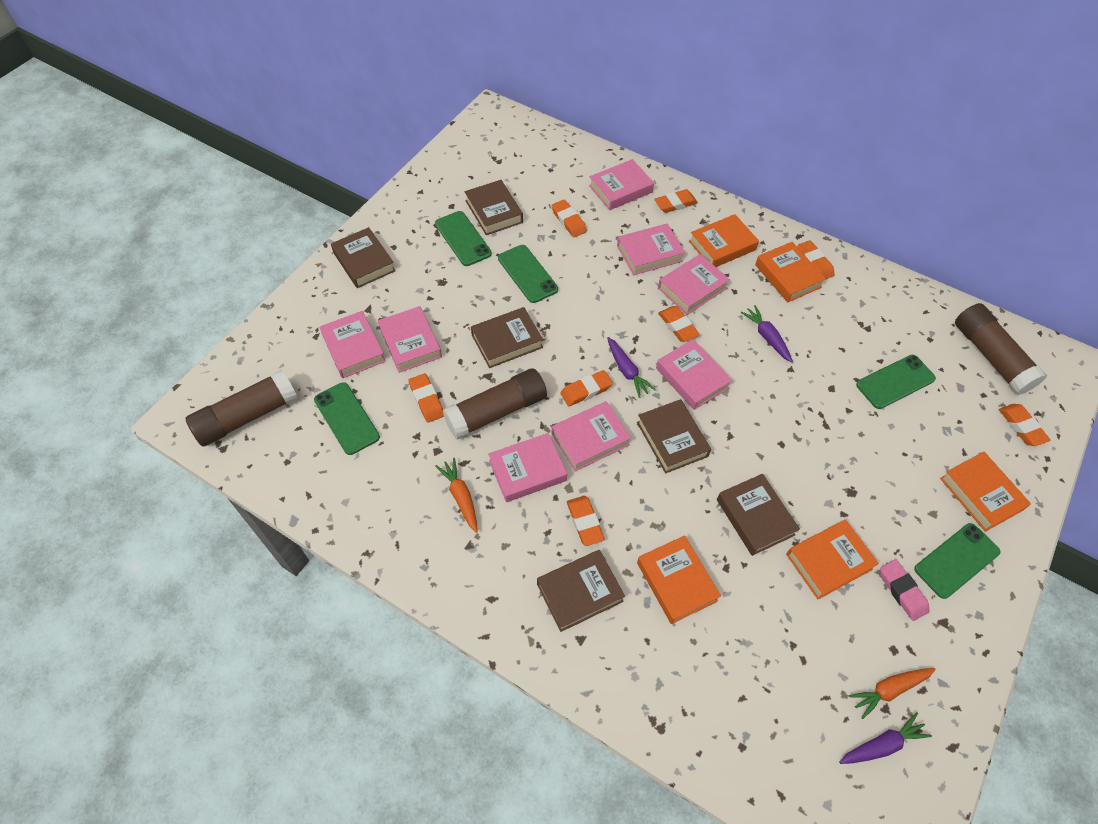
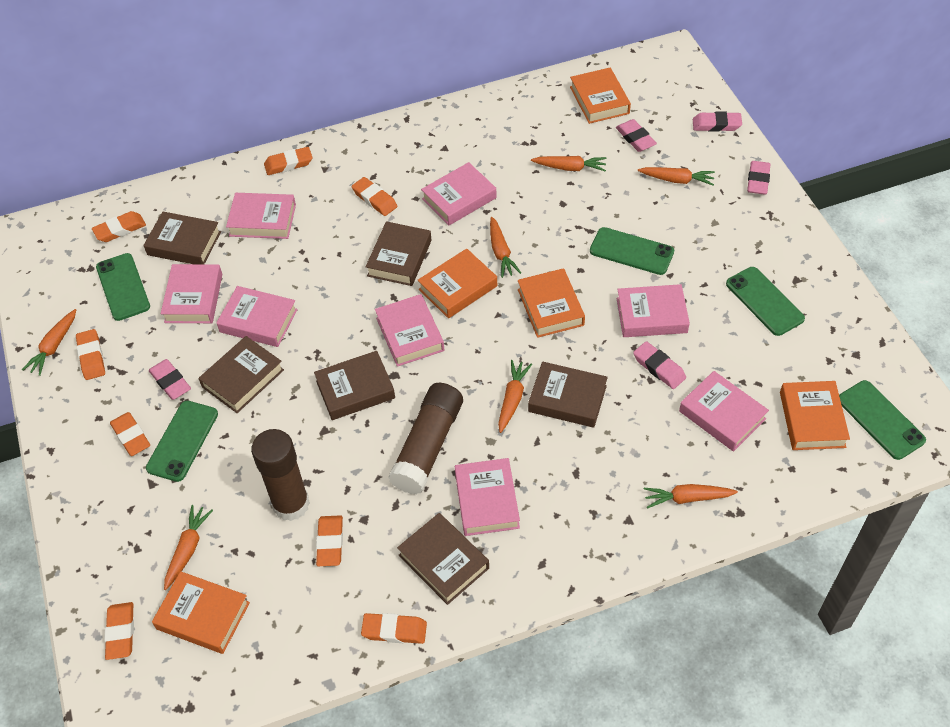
brown glue stick: 3 -> 2
orange carrot: 2 -> 7
pink eraser: 1 -> 5
purple carrot: 3 -> 0

